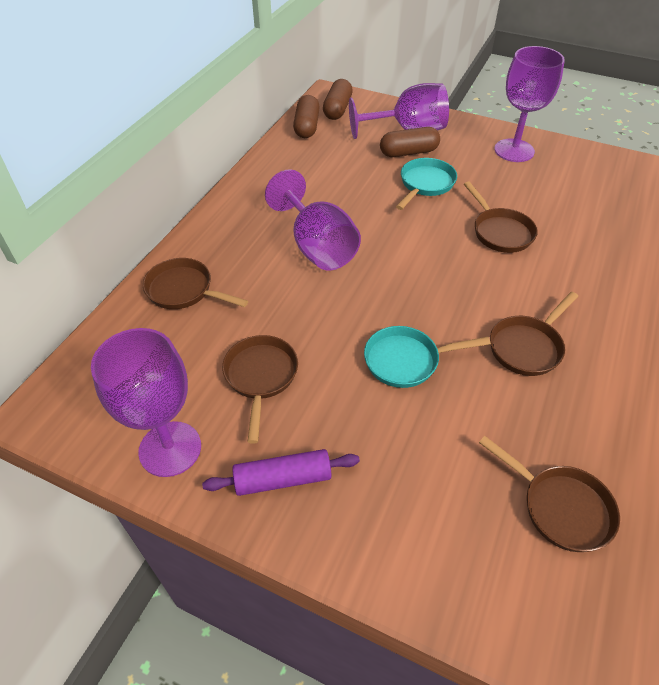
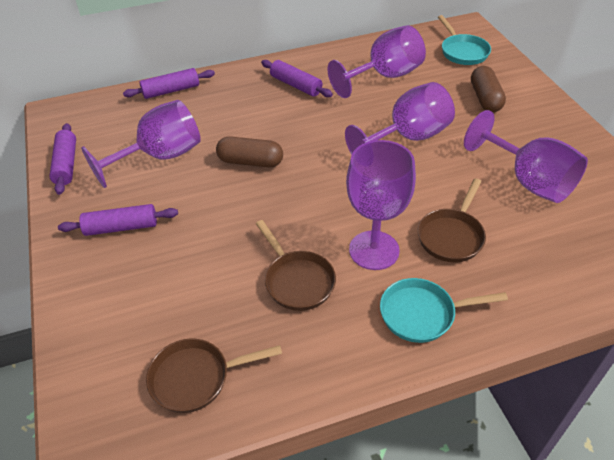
brown capsule: 3 -> 2
brown pan: 5 -> 3
purple goblet: 4 -> 5
purple rolling pin: 1 -> 4

